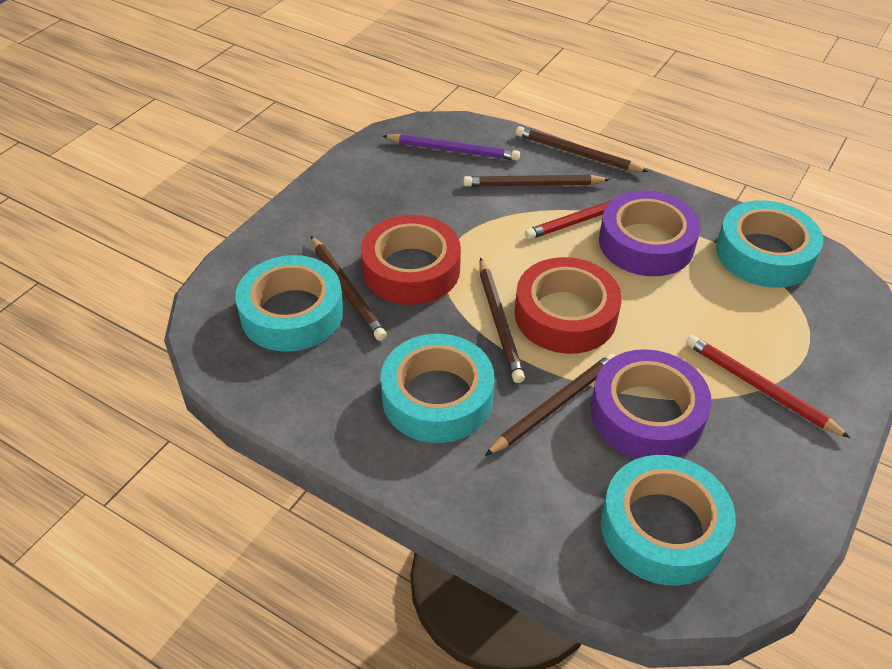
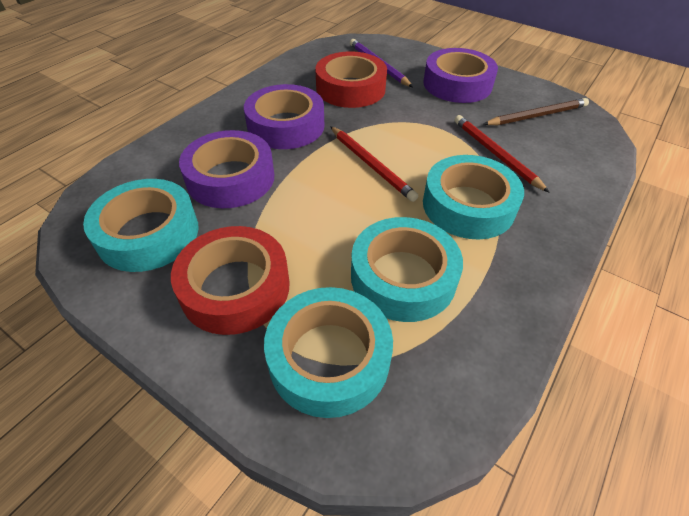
brown pencil: 5 -> 1
purple tape: 2 -> 3

